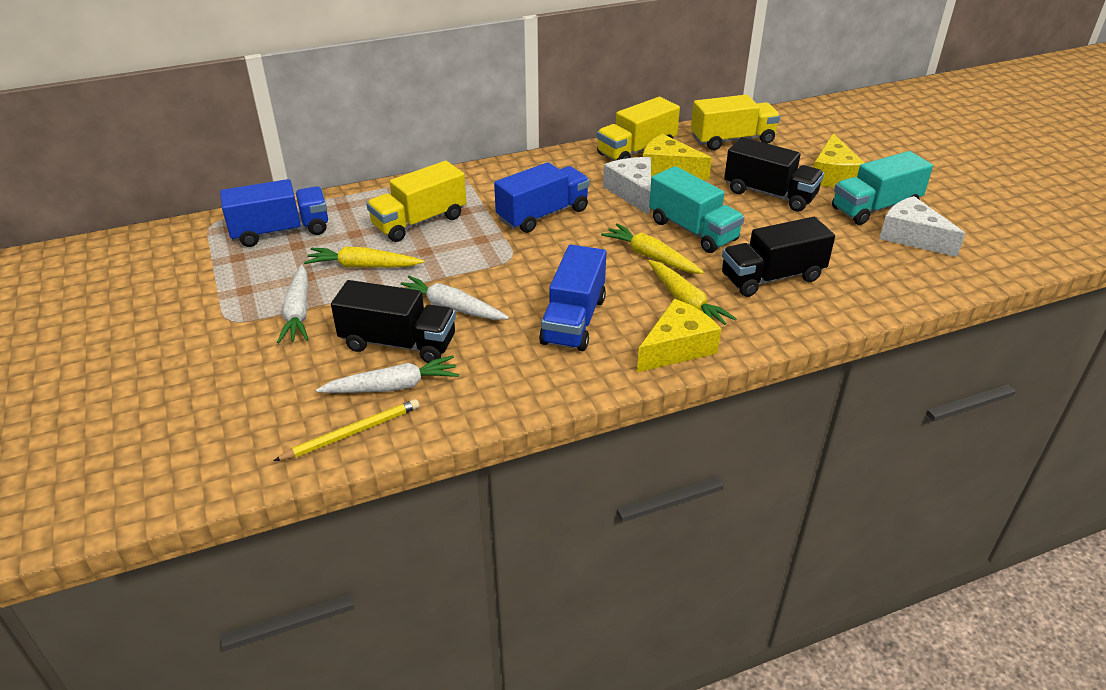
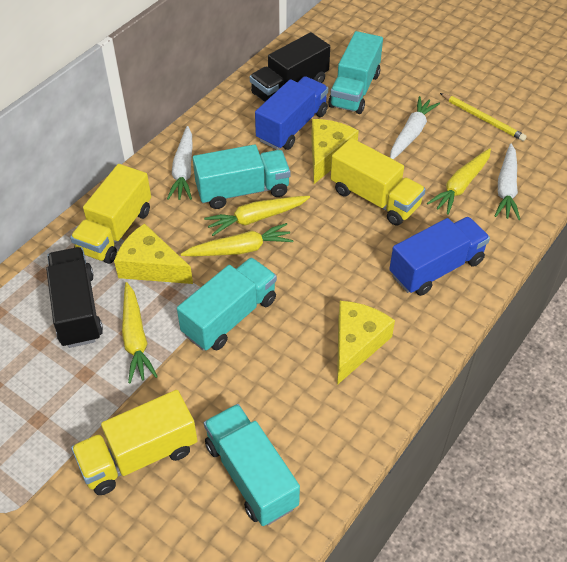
black truck: 3 -> 2
blue truck: 3 -> 2
turquoise truck: 2 -> 4
white cheese: 2 -> 0
yellow carrot: 3 -> 4

